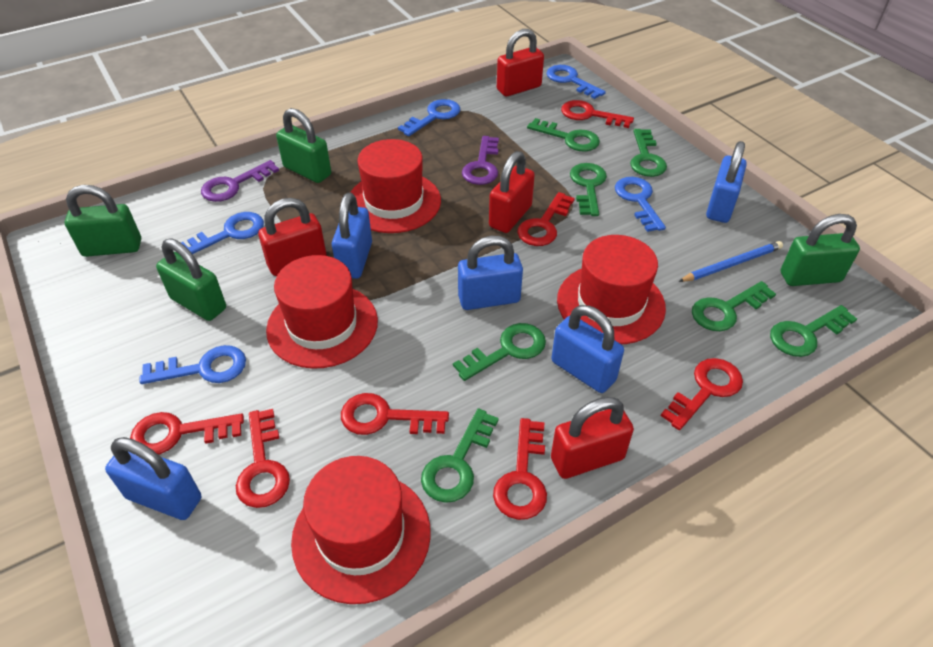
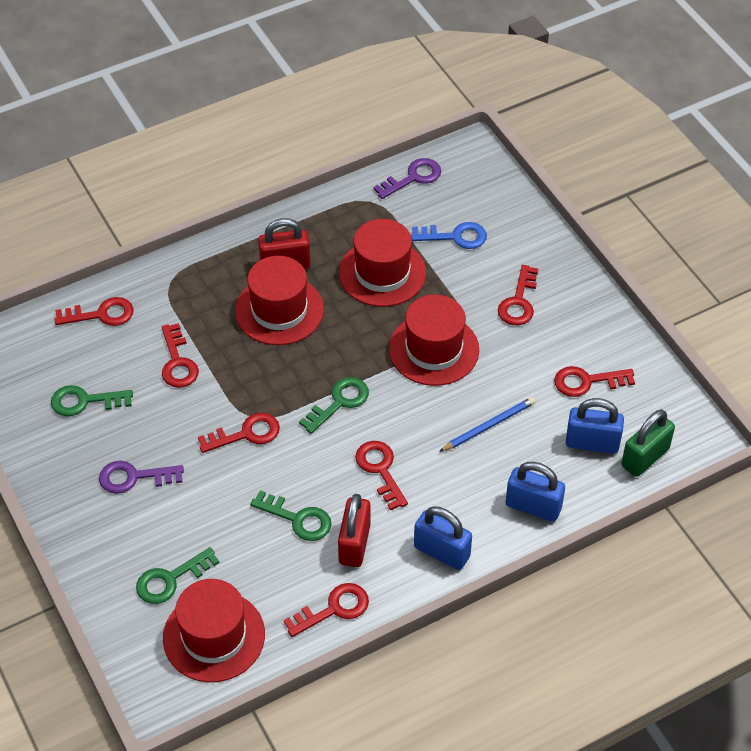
blue key: 5 -> 1
blue padlock: 5 -> 3
green key: 7 -> 4
green padlock: 4 -> 1
red padlock: 4 -> 2

